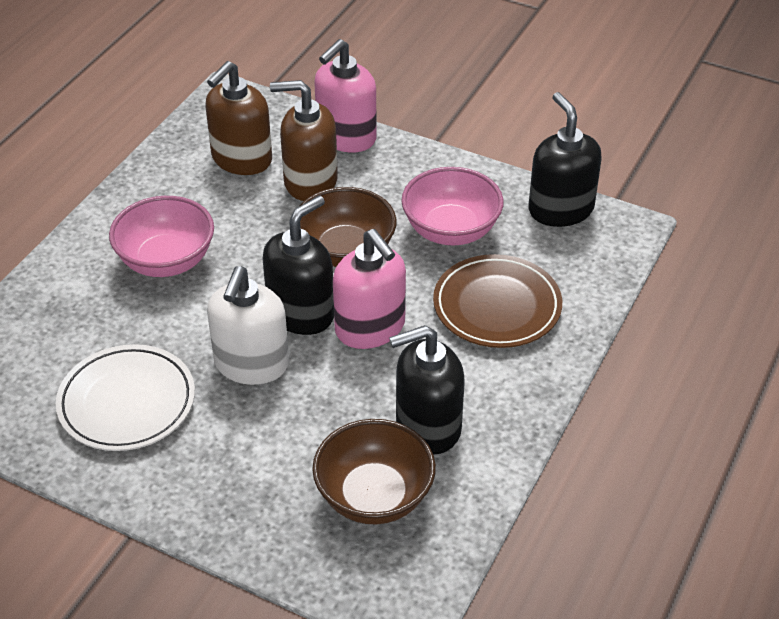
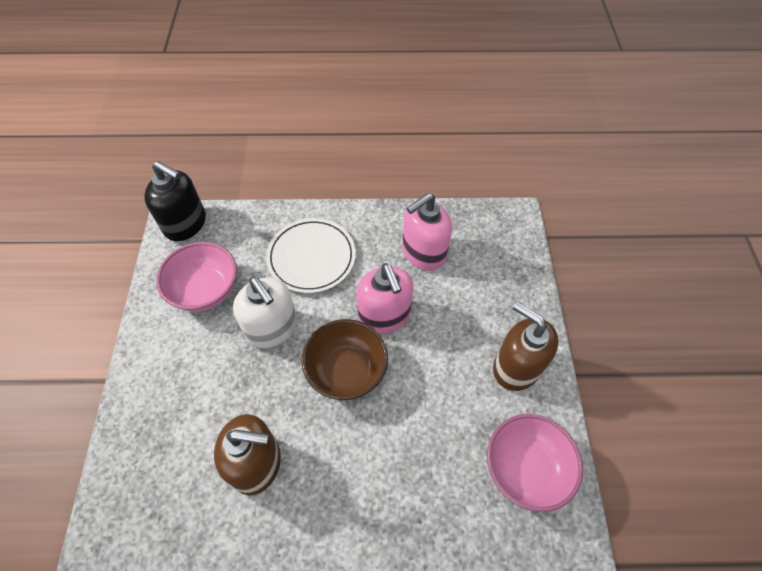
black soap dispenser: 3 -> 1
brown bowl: 2 -> 1
brown plate: 1 -> 0

